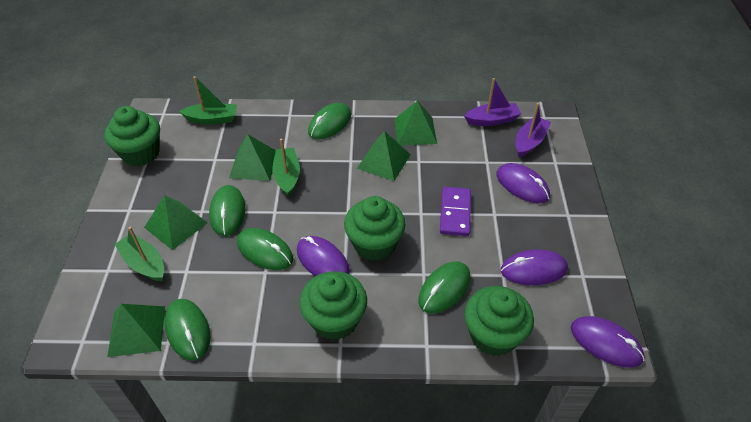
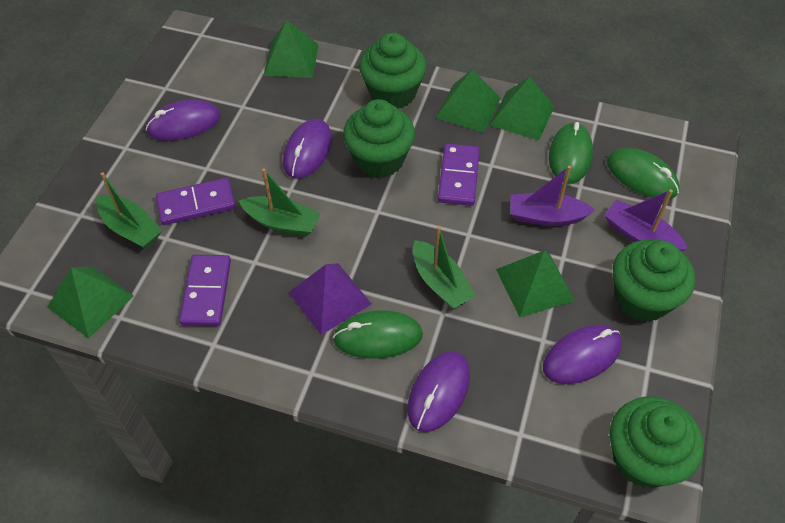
green mouse: 5 -> 3
purple domino: 1 -> 3
purple pyramid: 0 -> 1

